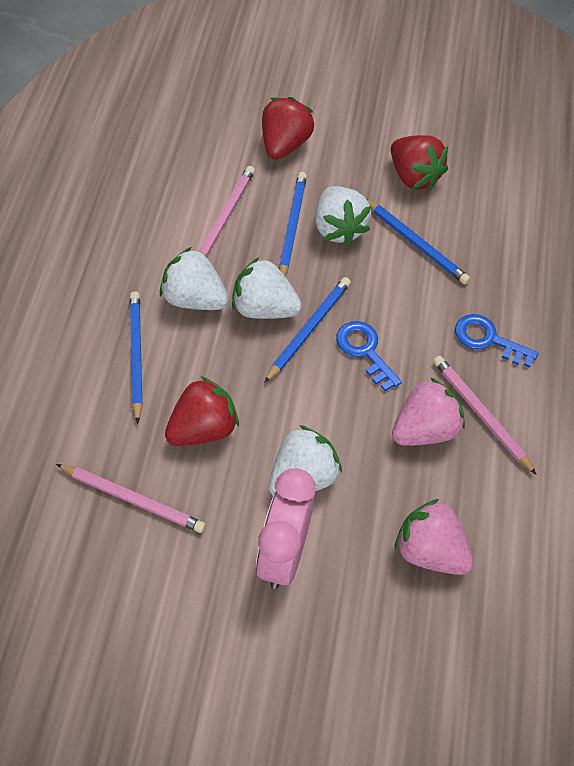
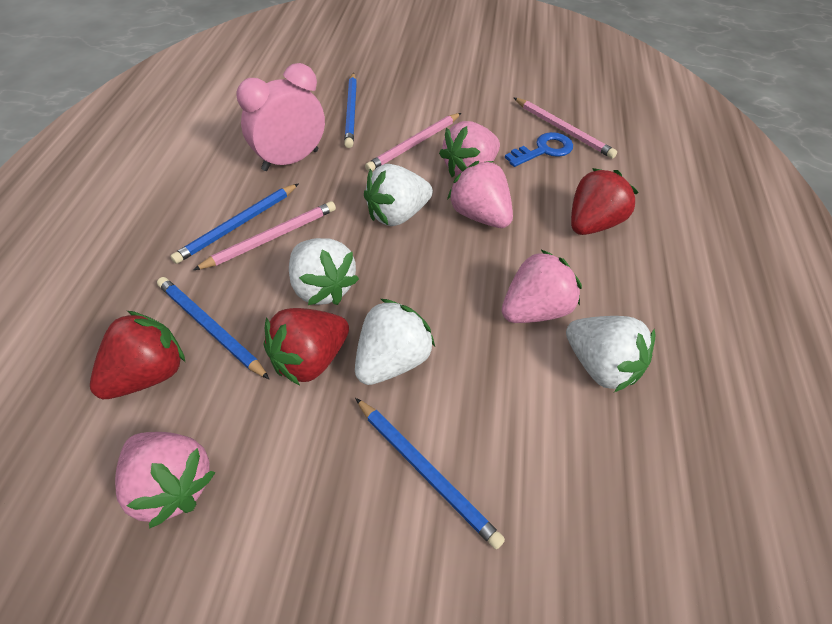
blue key: 2 -> 1
pink strawberry: 2 -> 4

